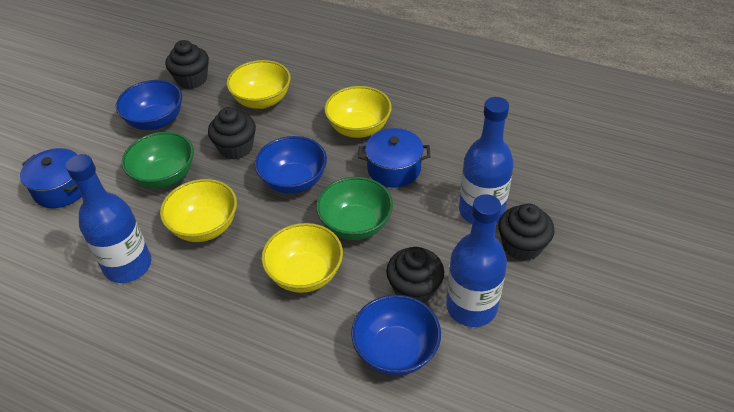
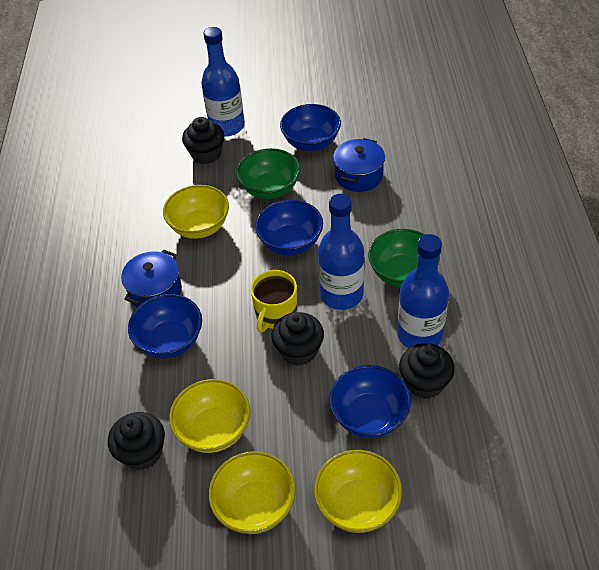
blue bowl: 3 -> 4
yellow mug: 0 -> 1

